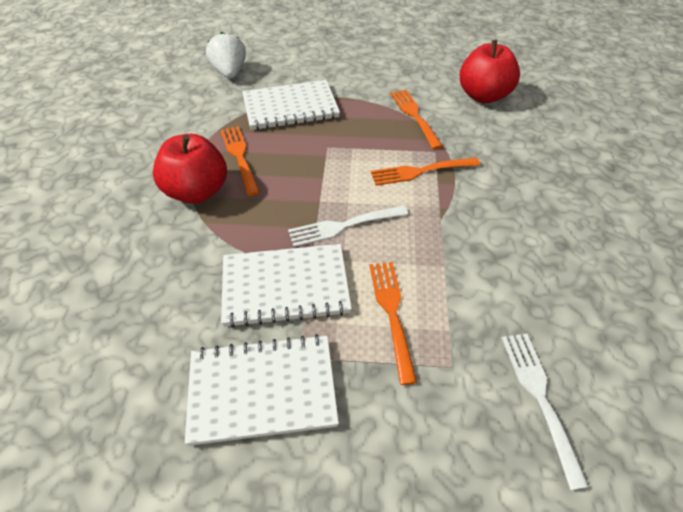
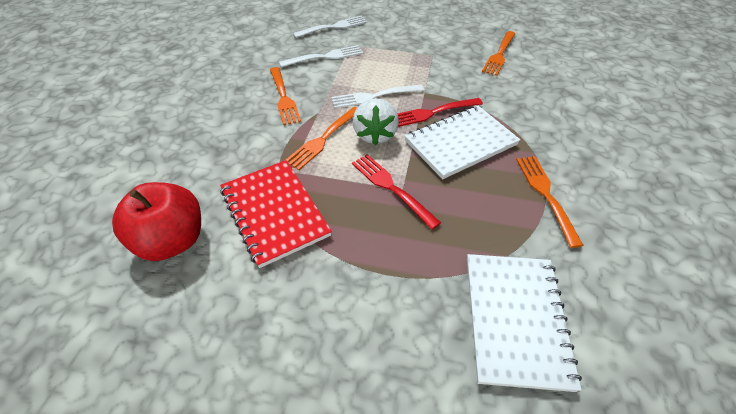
red apple: 2 -> 1
red fork: 0 -> 2
red notebook: 0 -> 1
white fork: 2 -> 3
white notebook: 3 -> 2

